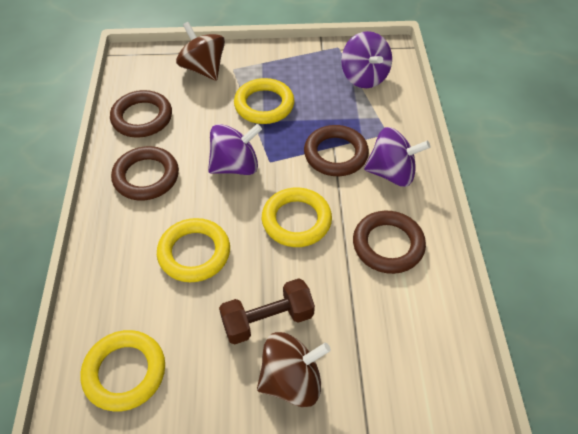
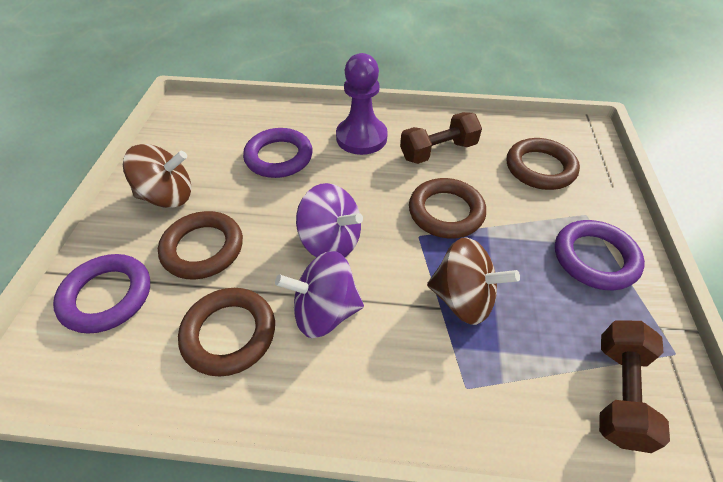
brown dumbbell: 1 -> 2
purple pawn: 0 -> 1
purple ring: 0 -> 3
purple spinning top: 3 -> 2
yellow ring: 4 -> 0

